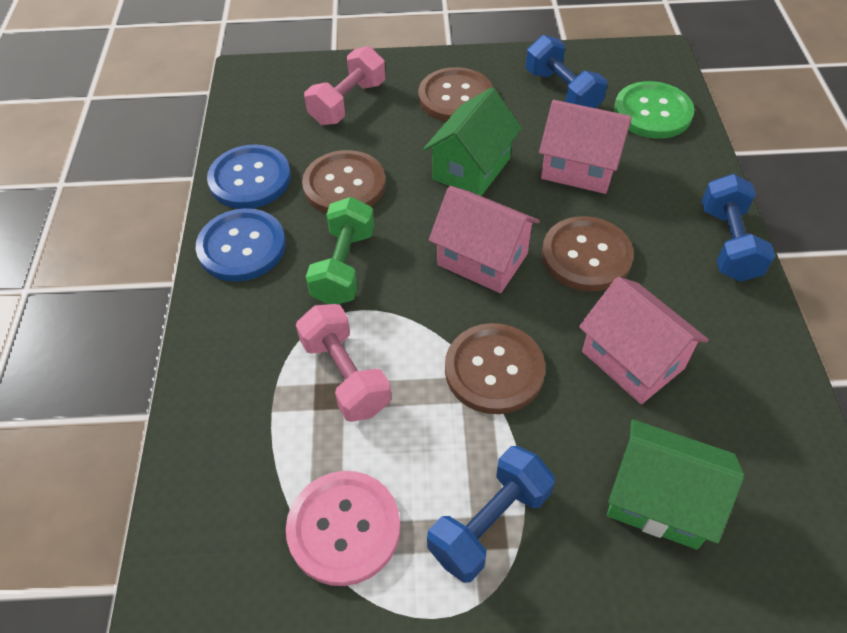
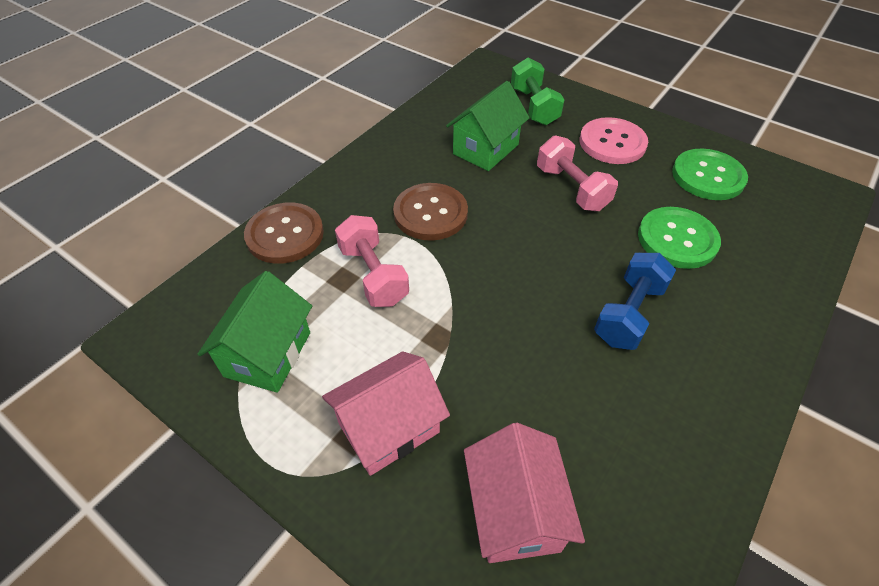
blue button: 2 -> 0
blue dumbbell: 3 -> 1
brown button: 4 -> 2
green button: 1 -> 2
pink house: 3 -> 2

